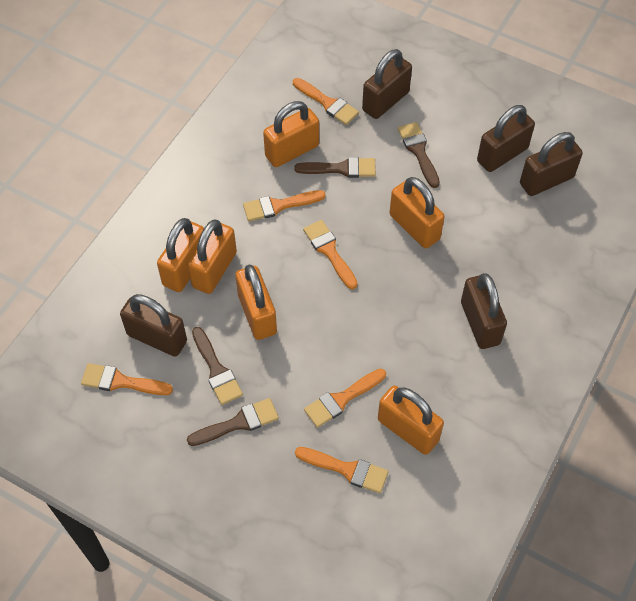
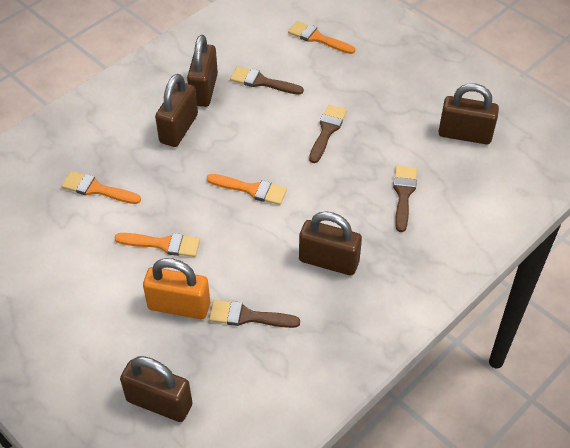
orange brush: 6 -> 4
orange padlock: 6 -> 1

